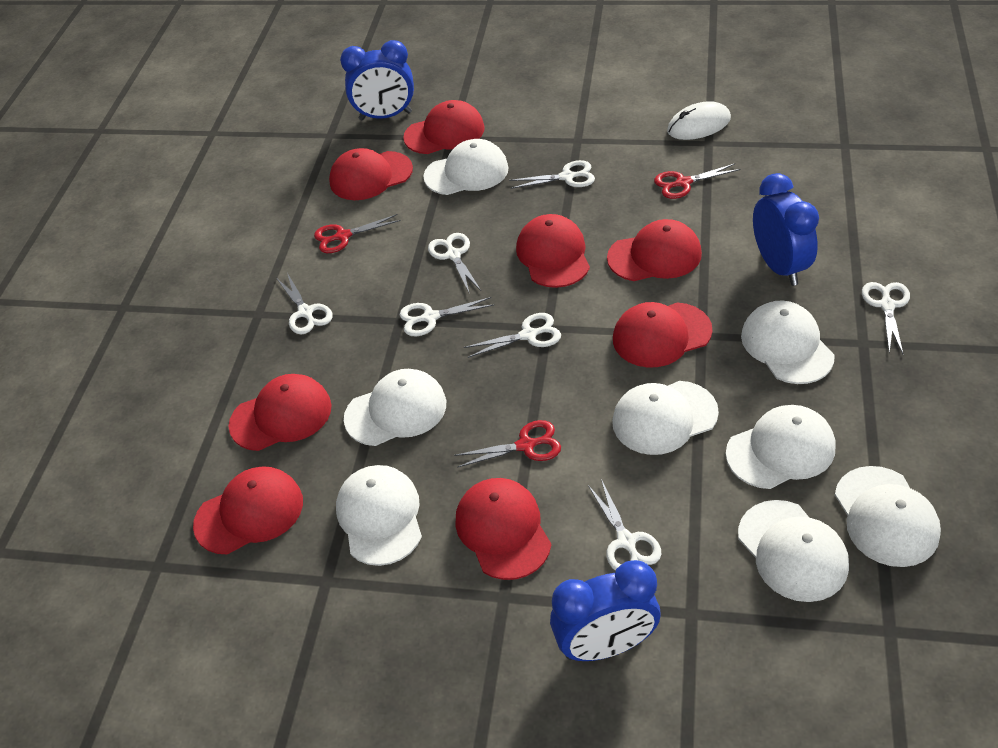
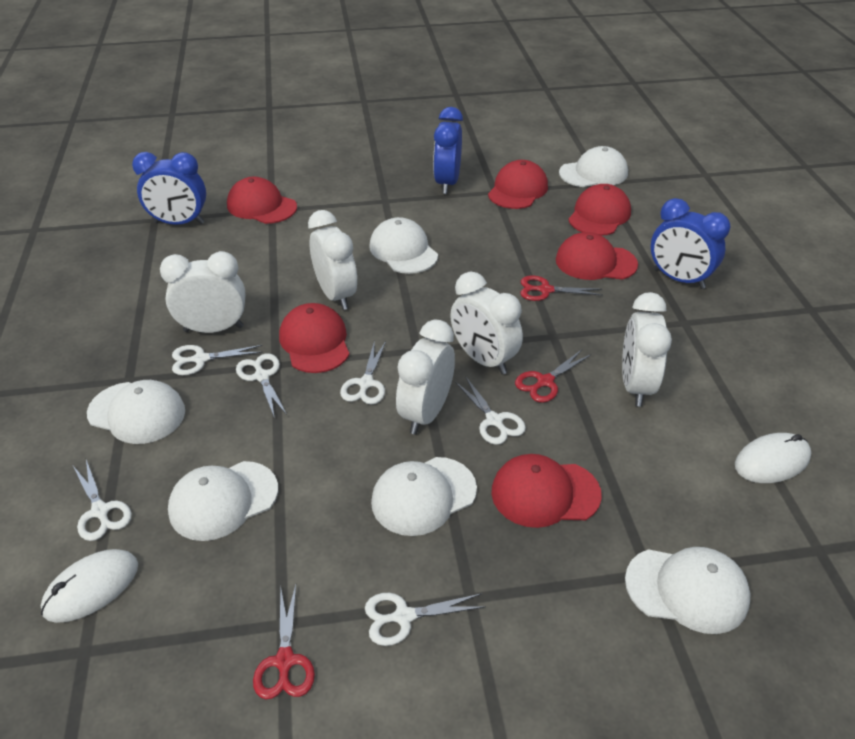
red cap: 8 -> 6
white cap: 8 -> 6
white clock: 0 -> 5
white mouse: 1 -> 2
white scissors: 7 -> 6

